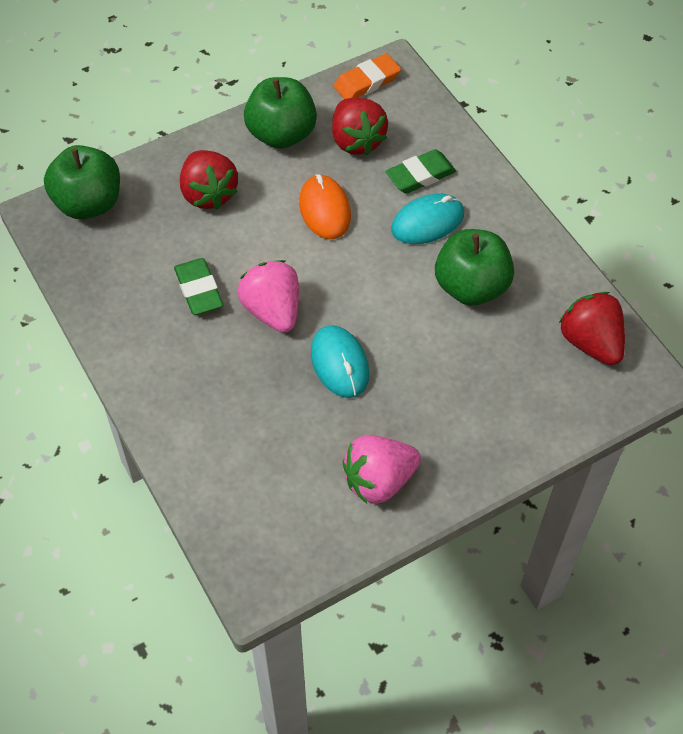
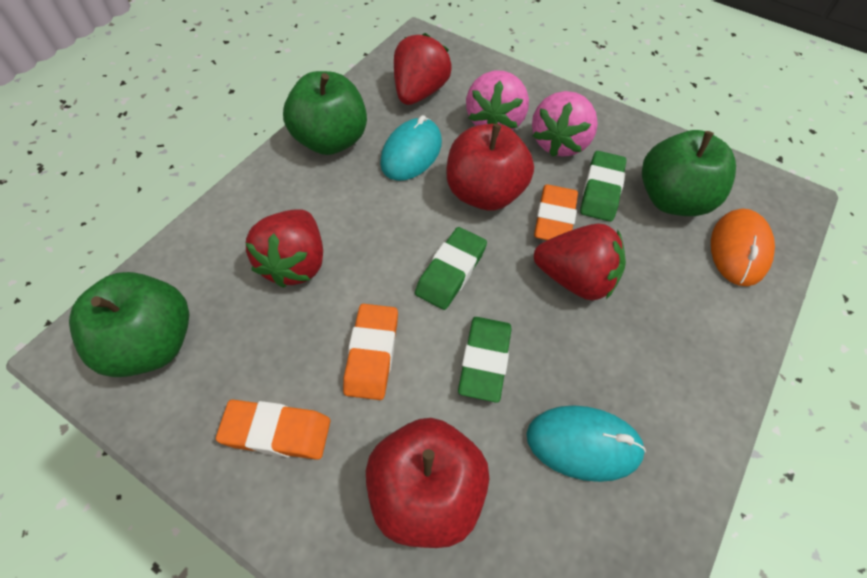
green eraser: 2 -> 3
orange eraser: 1 -> 3
red apple: 0 -> 2

